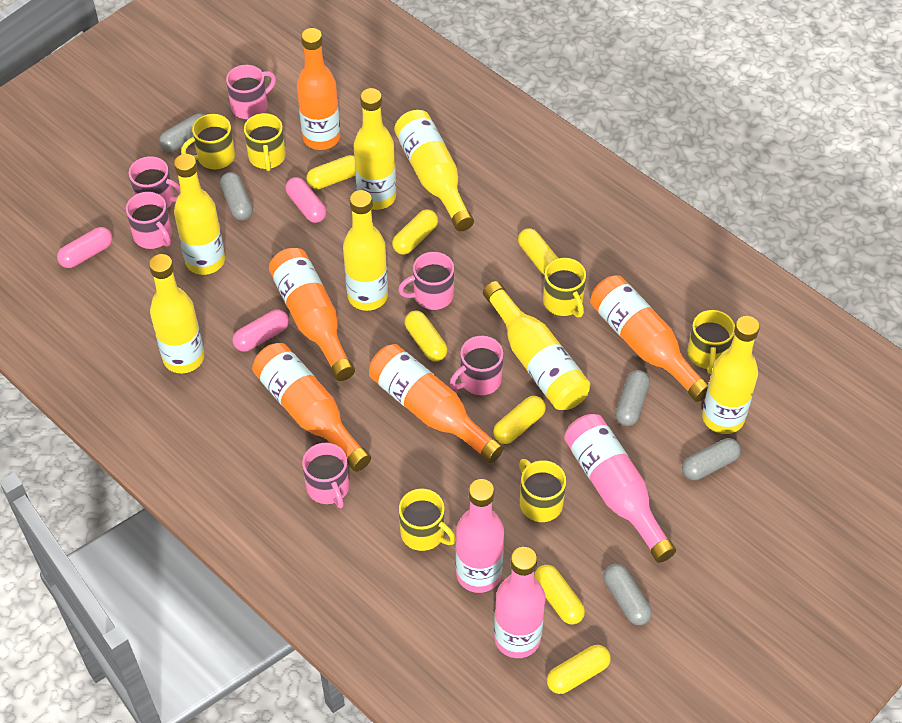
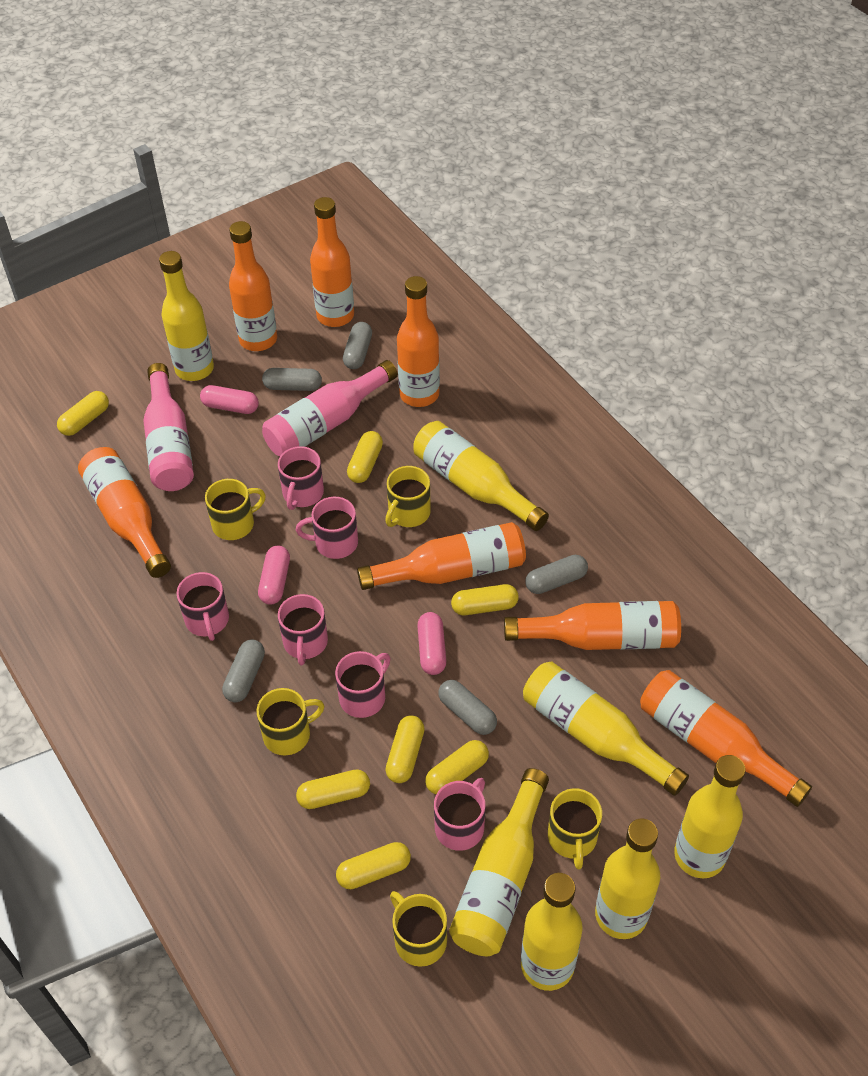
orange bottle: 5 -> 7
pink bottle: 3 -> 2
yellow mug: 6 -> 5

